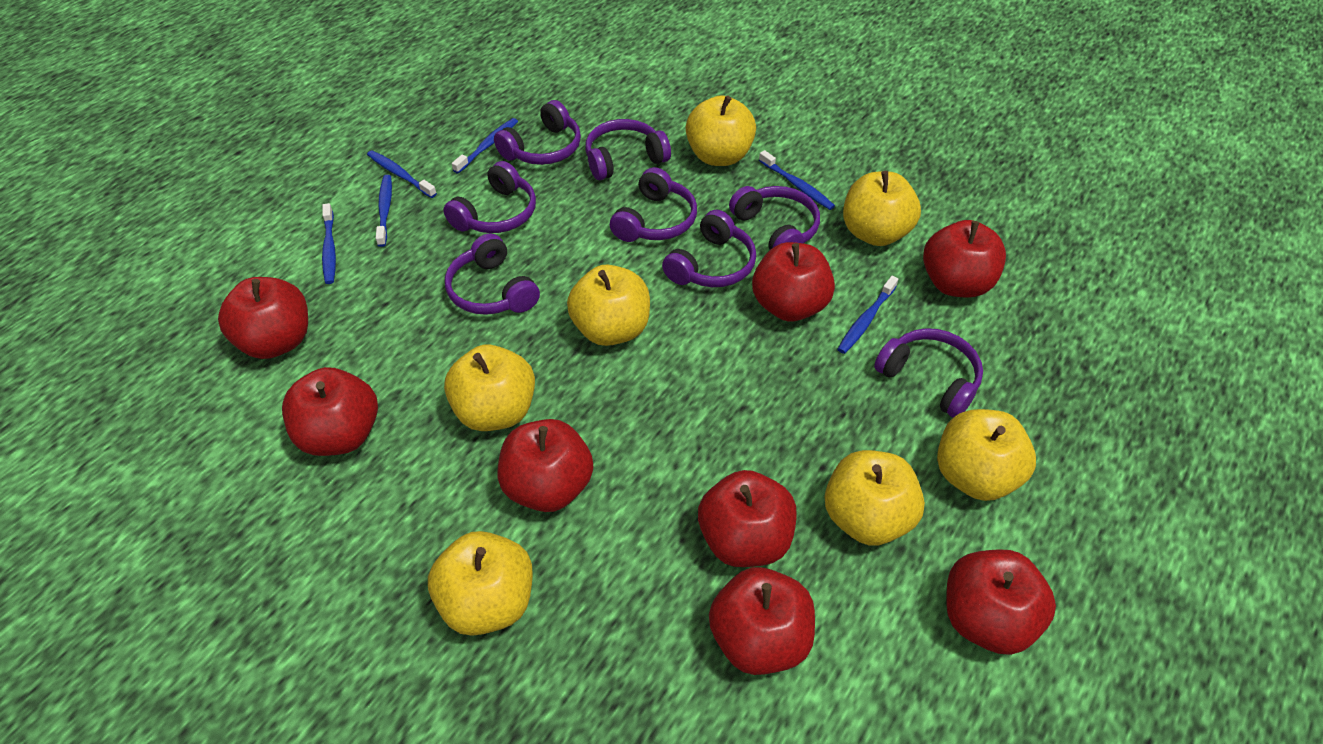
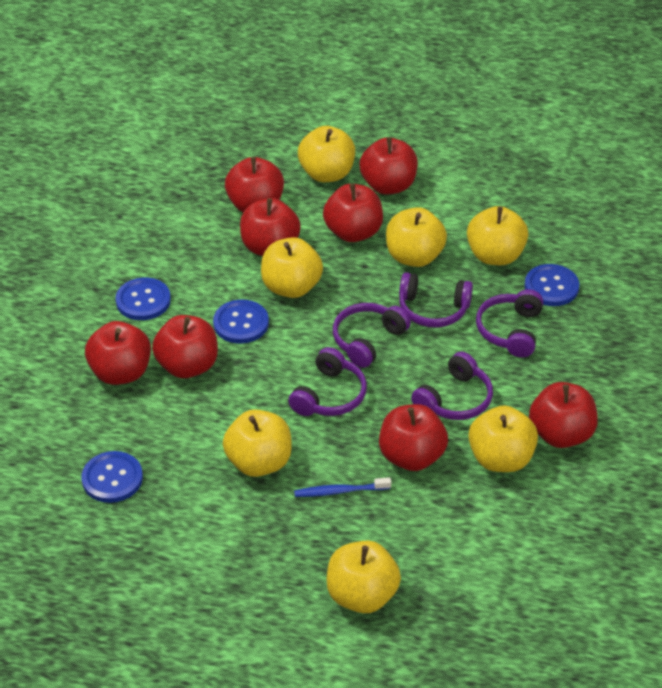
blue button: 0 -> 4
blue toothbrush: 6 -> 1
purple headphones: 8 -> 5

